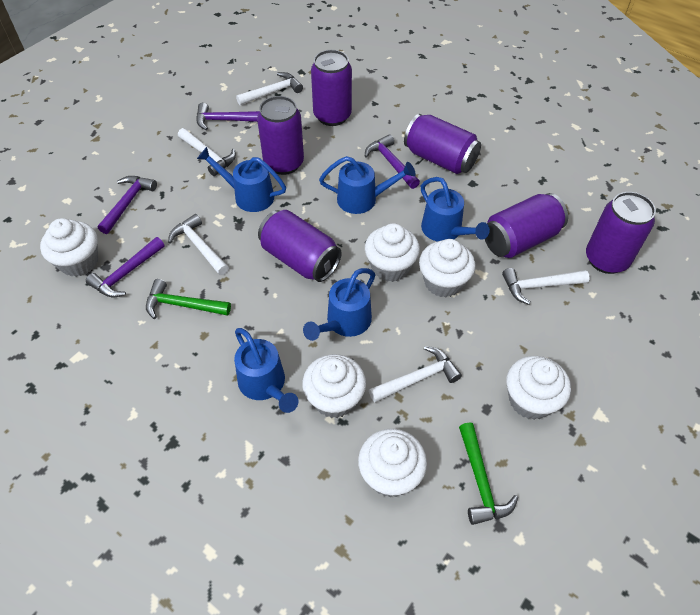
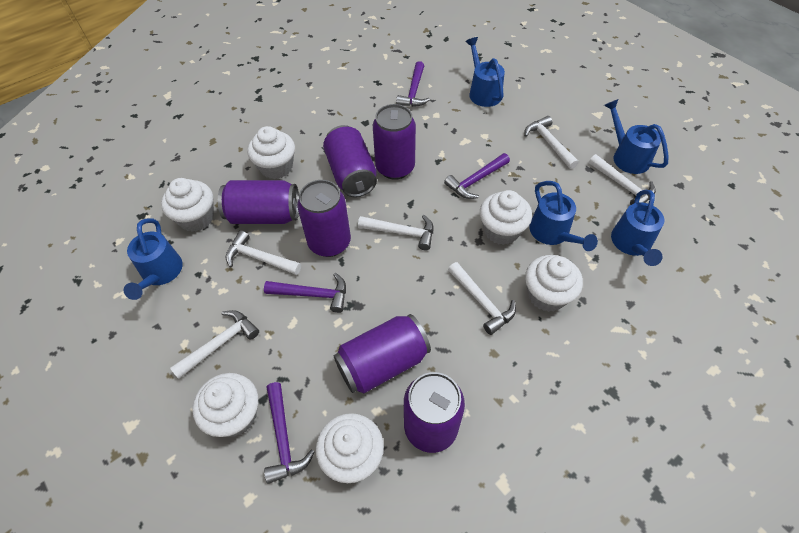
green hammer: 2 -> 0
white hammer: 5 -> 6

